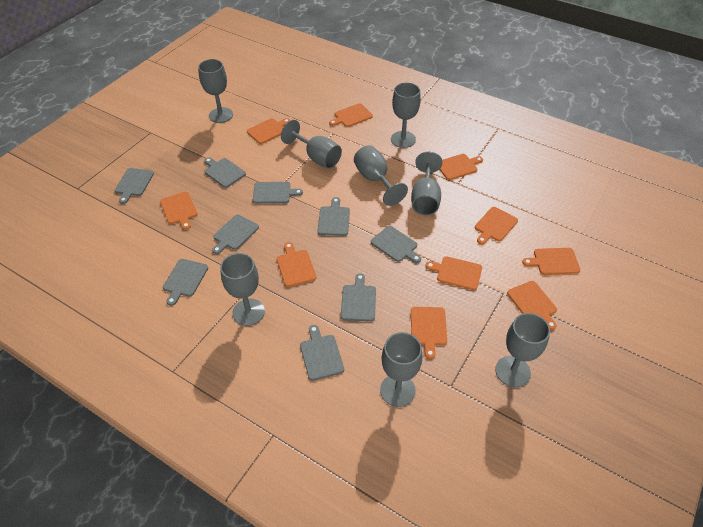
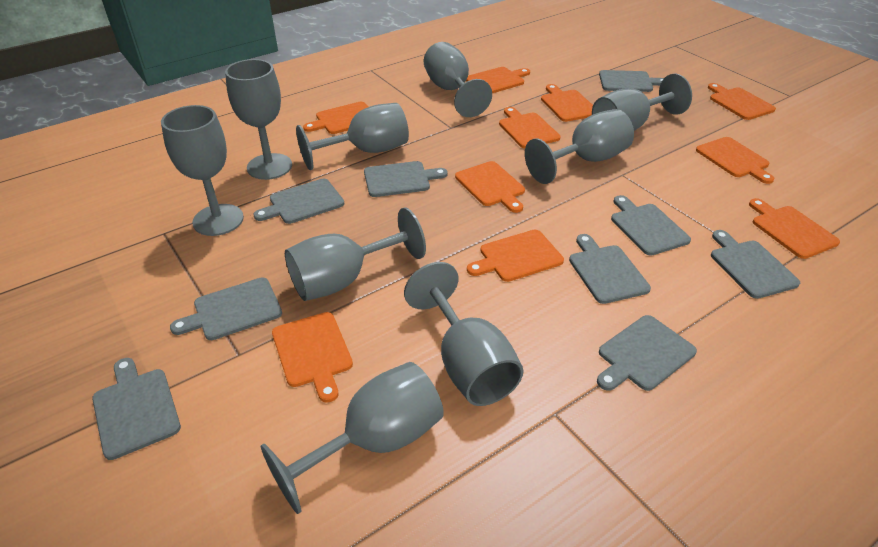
grey goblet: 8 -> 9

